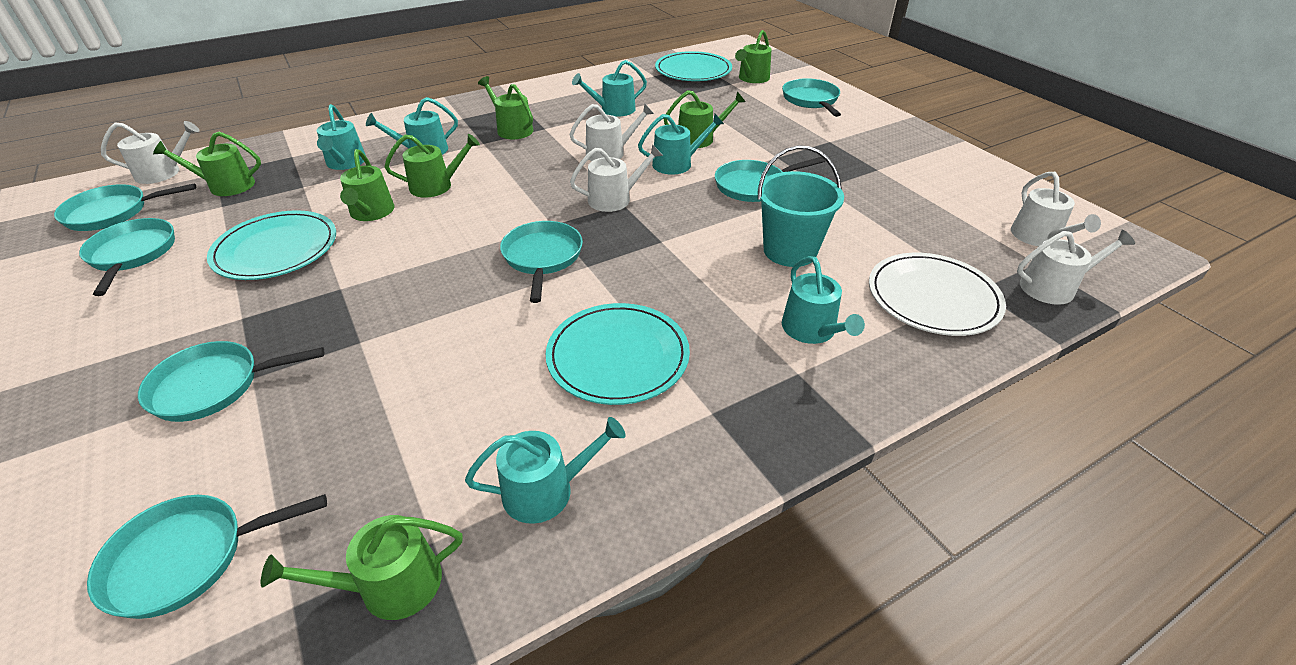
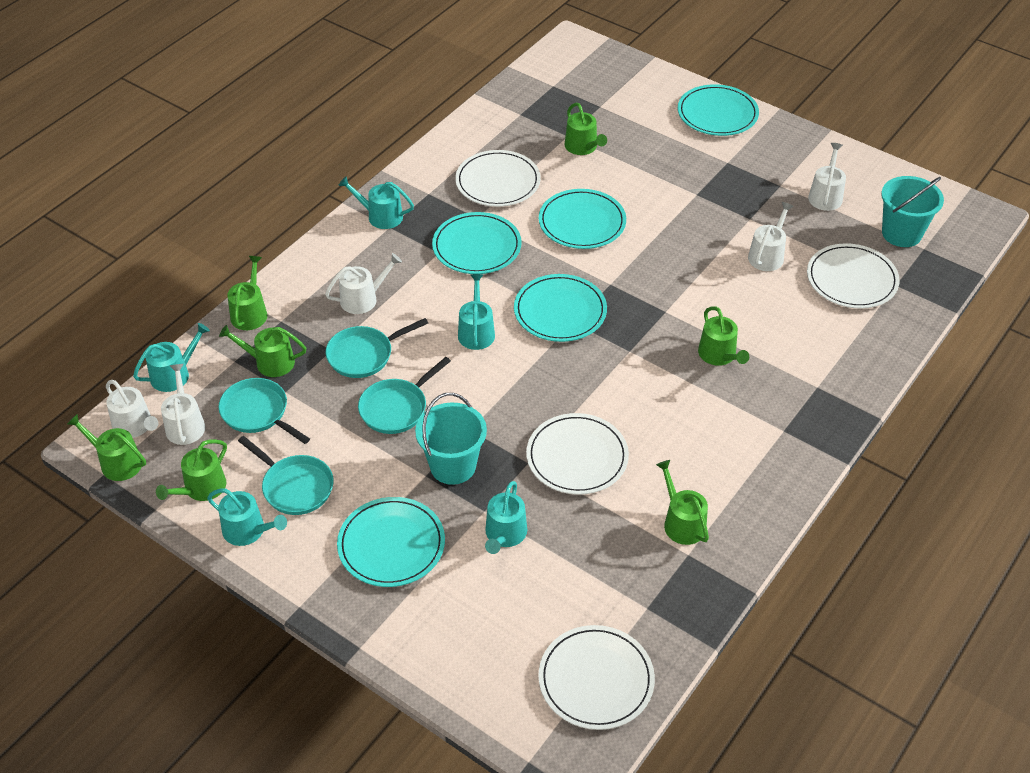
turquoise bucket: 1 -> 2
turquoise pan: 7 -> 4
turquoise plate: 3 -> 5
turquoise watering can: 6 -> 5
white plate: 1 -> 4

